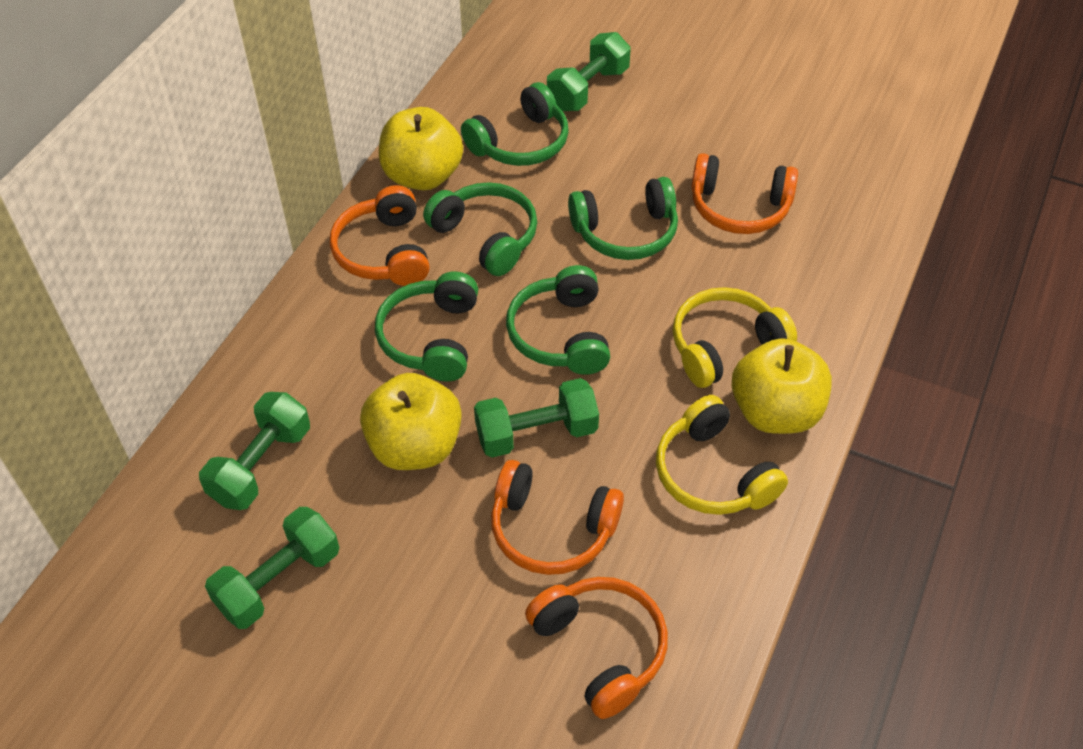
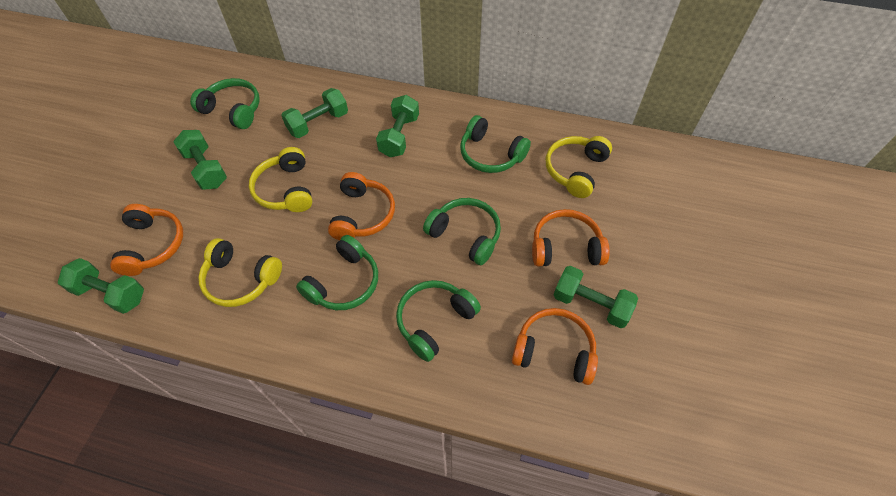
green dumbbell: 4 -> 5
yellow apple: 3 -> 0
yellow headphones: 2 -> 3

